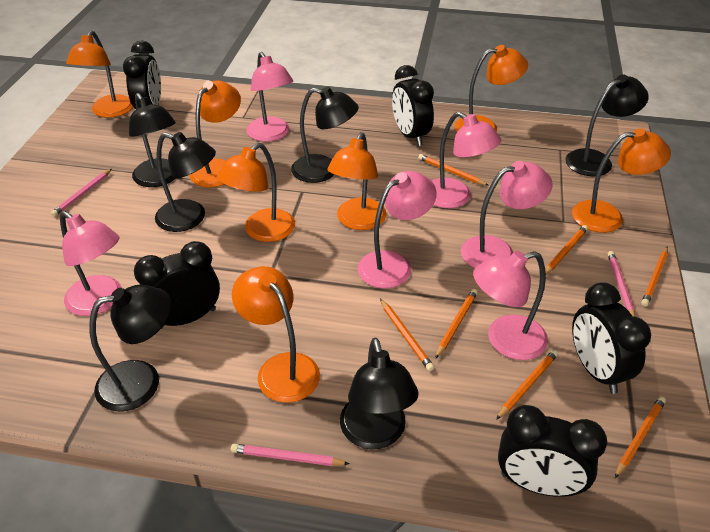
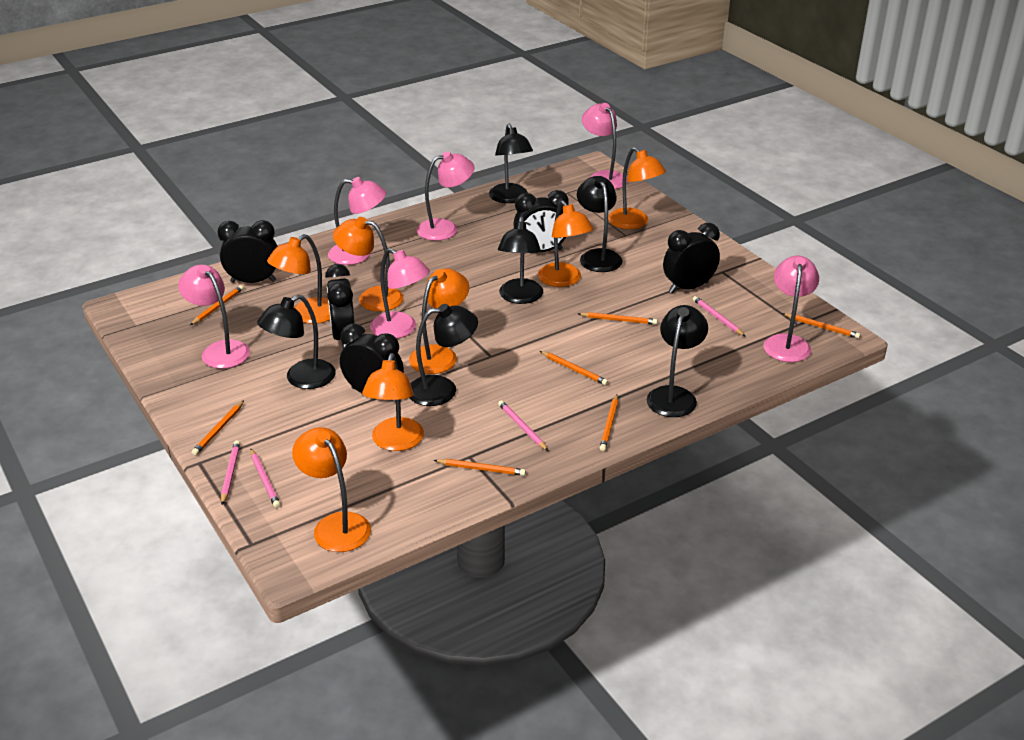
pink pencil: 3 -> 4

